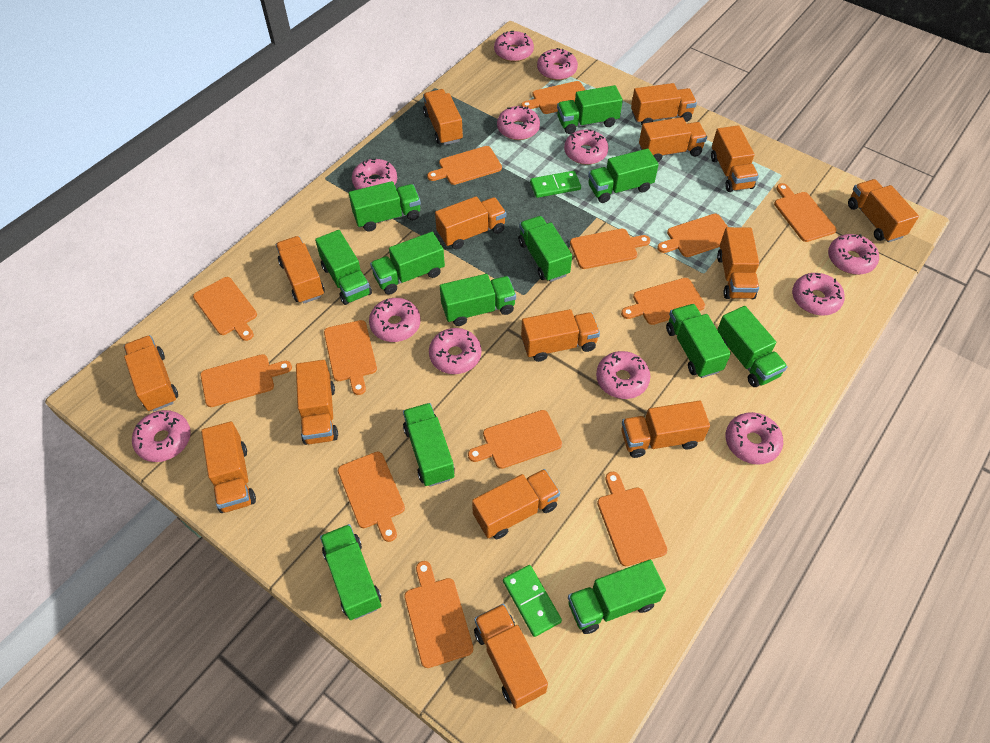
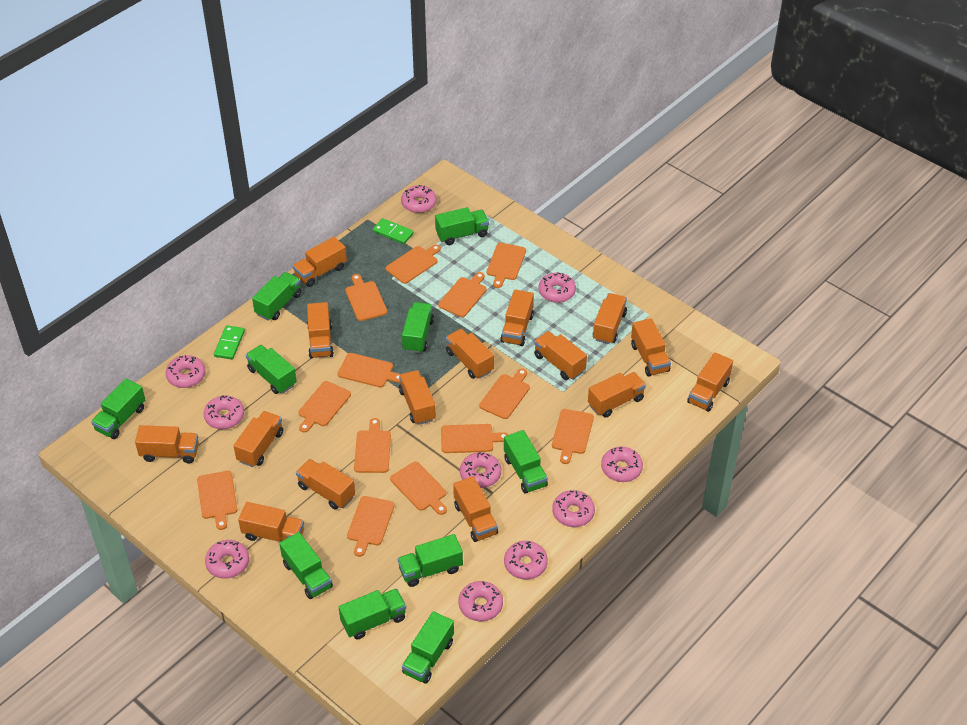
green truck: 12 -> 10
pink donut: 12 -> 10

